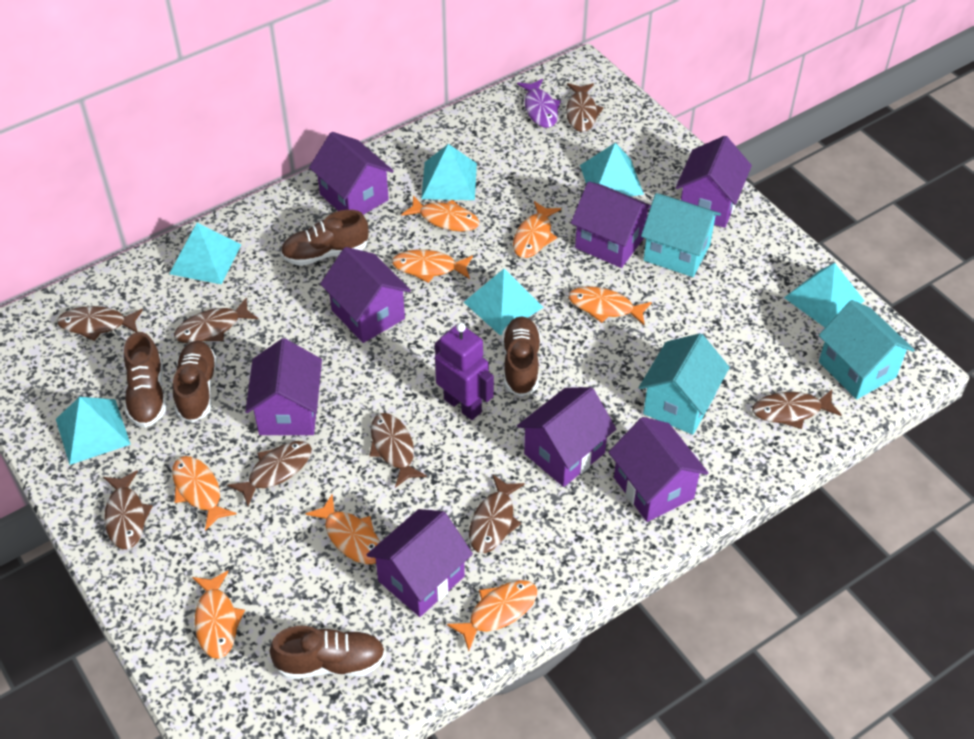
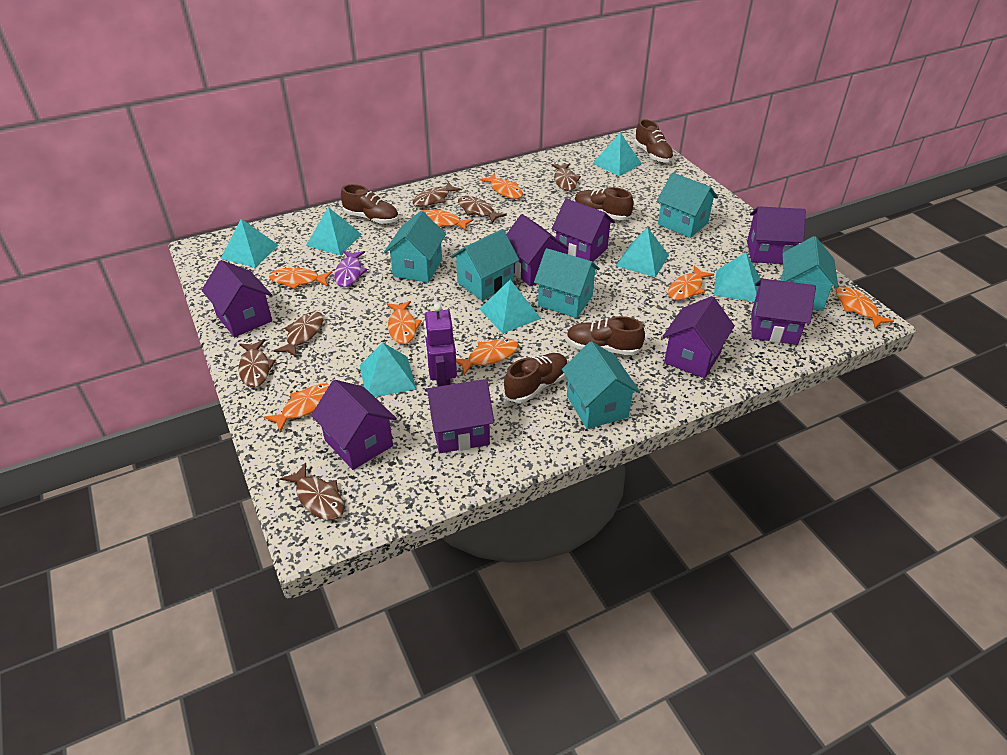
brown fish: 8 -> 6
turquoise house: 3 -> 6
turquoise pyramid: 6 -> 7

